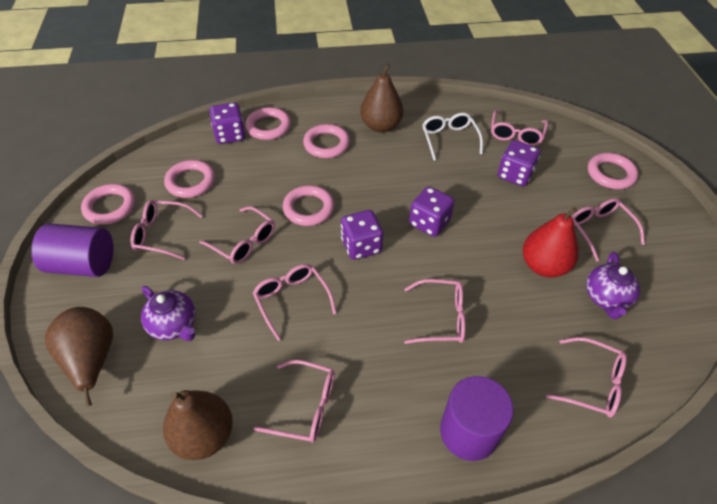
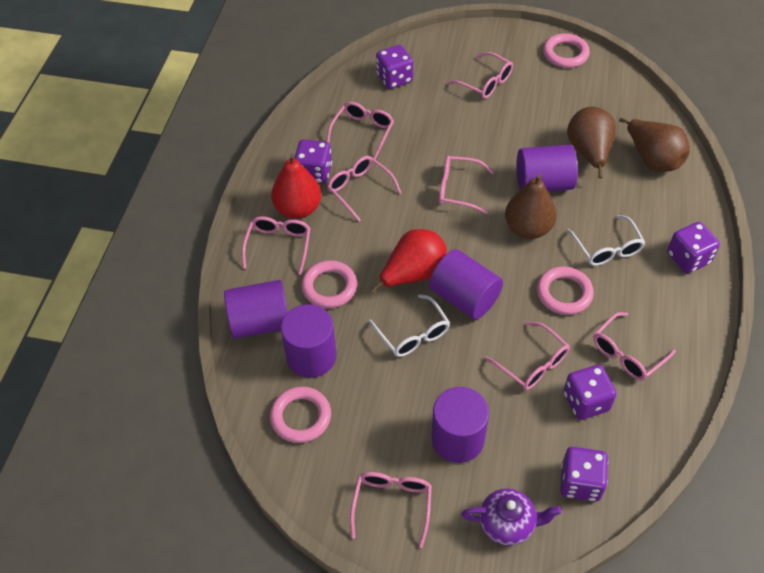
pink ring: 6 -> 4
purple cylinder: 2 -> 5
purple dice: 4 -> 5
purple teapot: 2 -> 1
red pear: 1 -> 2
white glasses: 1 -> 2

